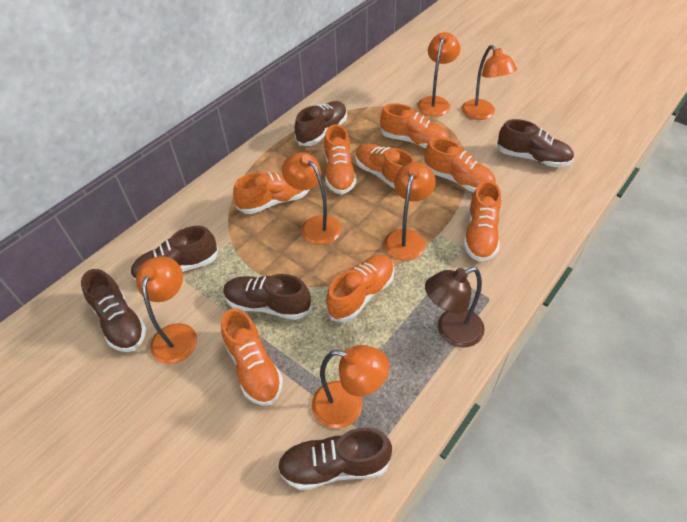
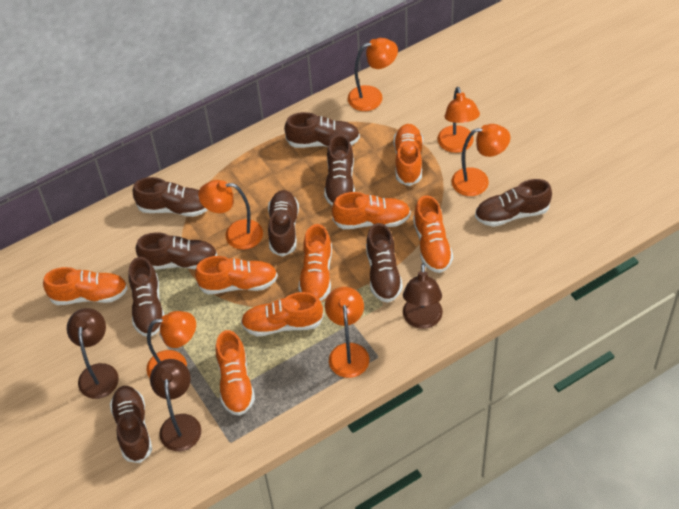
brown lamp: 1 -> 3
brown shoe: 6 -> 9

